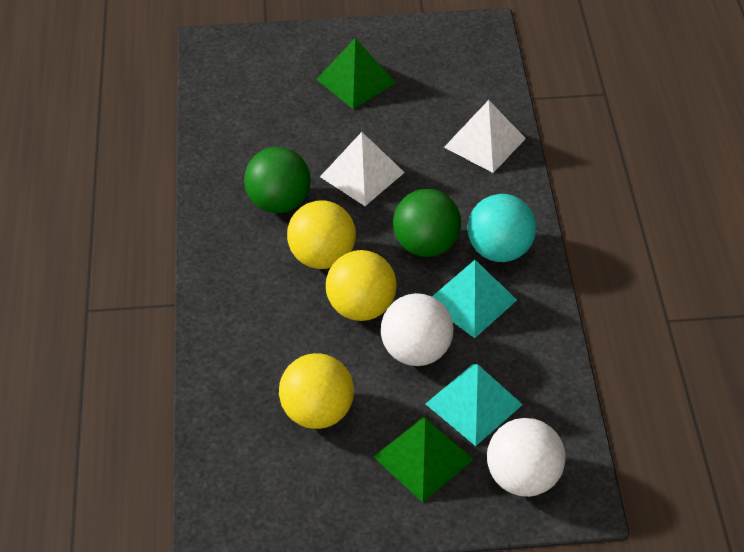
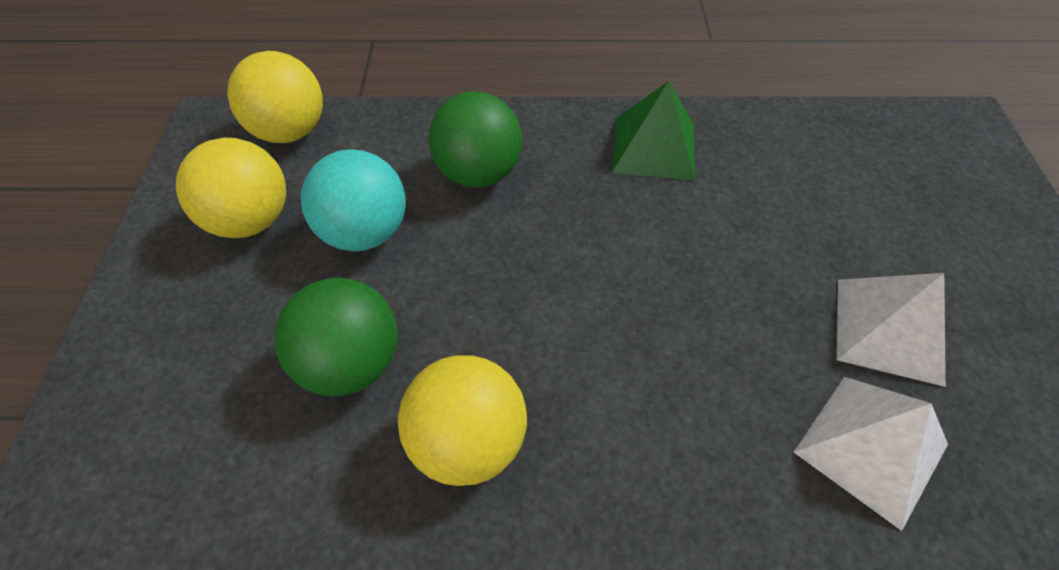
green pyramid: 2 -> 1
turquoise pyramid: 2 -> 0
white ball: 2 -> 0

